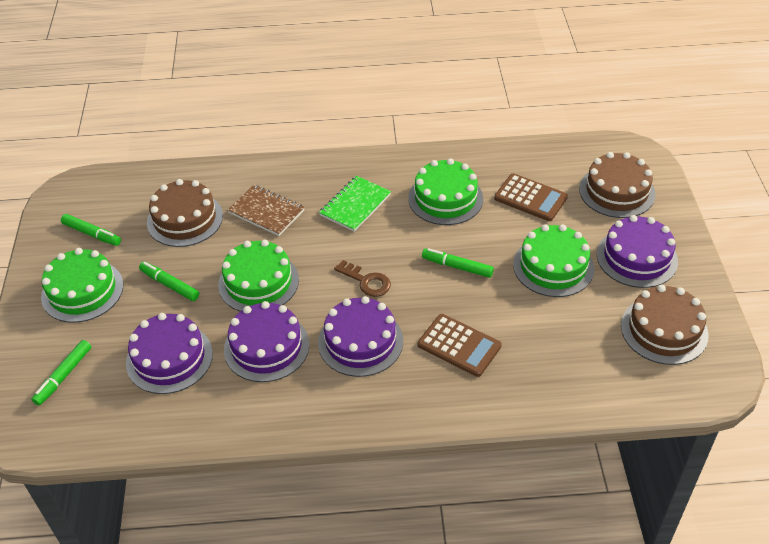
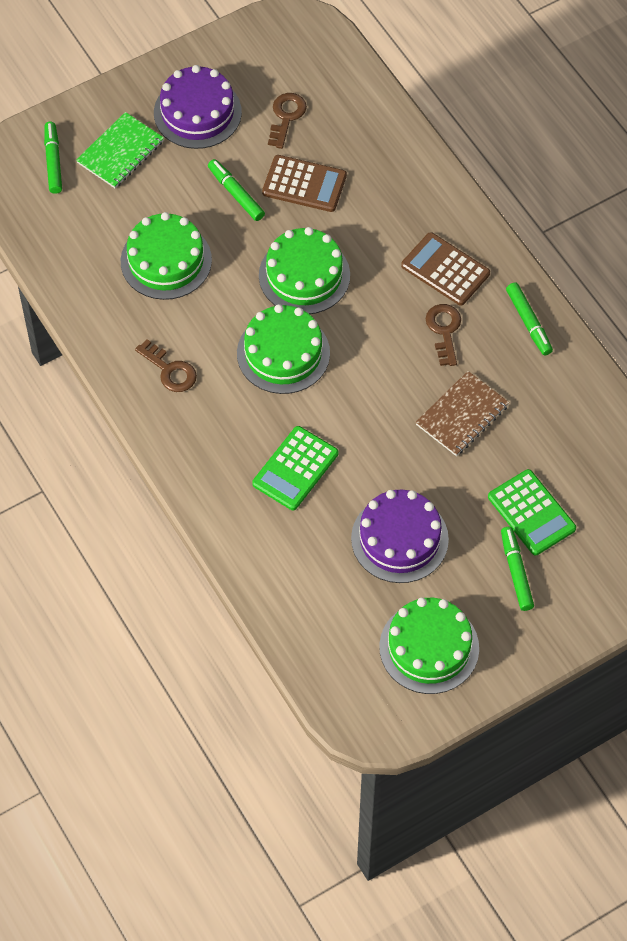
brown cake: 3 -> 0
brown key: 1 -> 3
green calculator: 0 -> 2
purple cake: 4 -> 2

